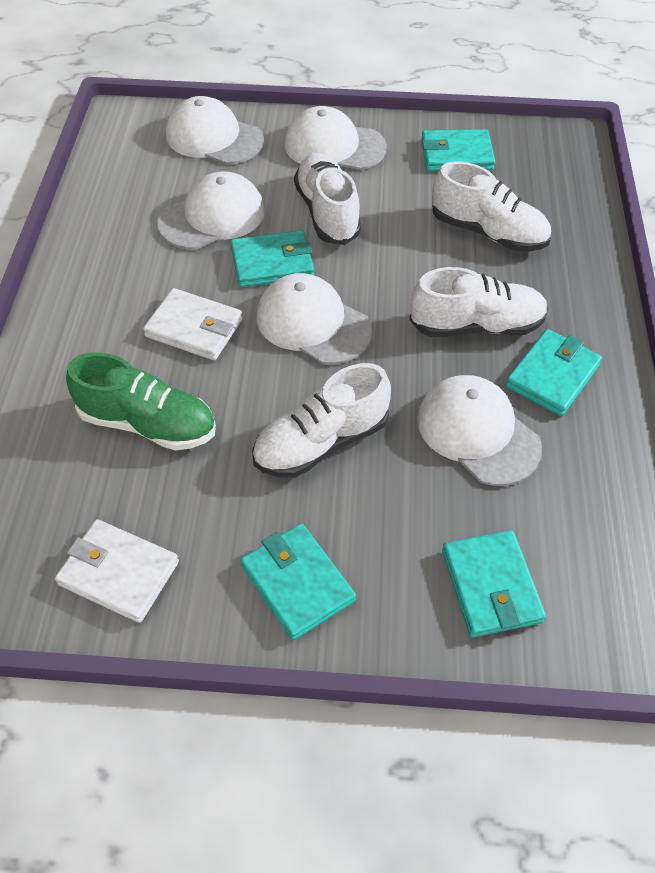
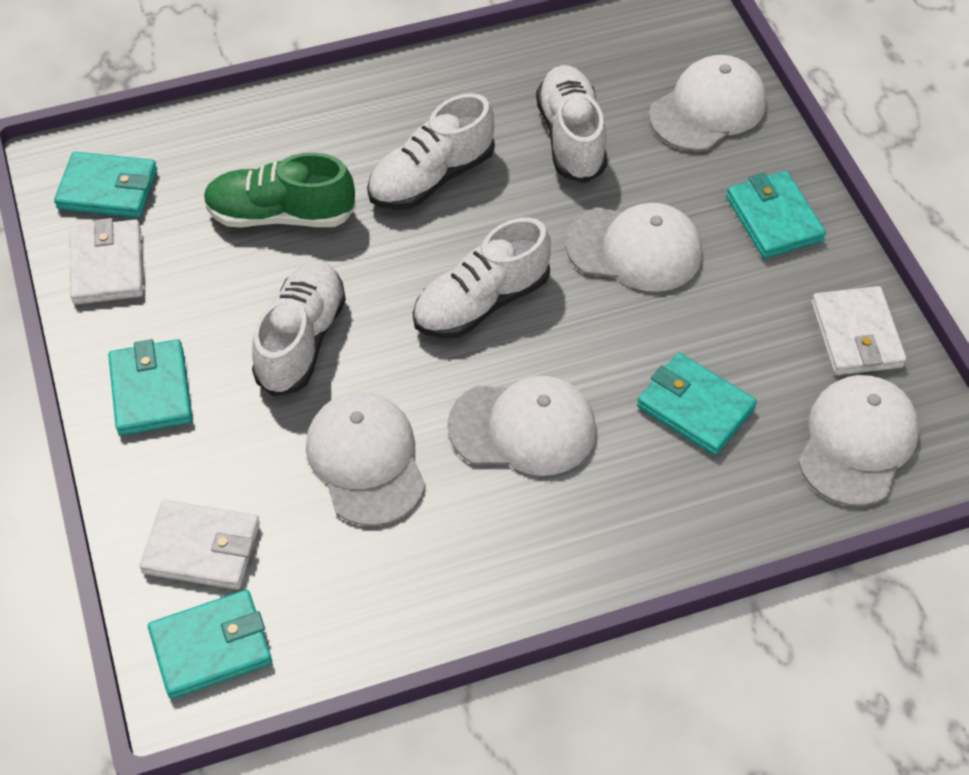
white wallet: 2 -> 3

